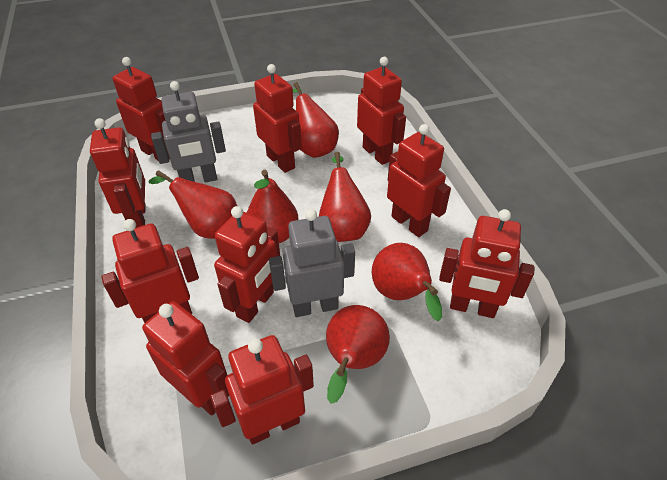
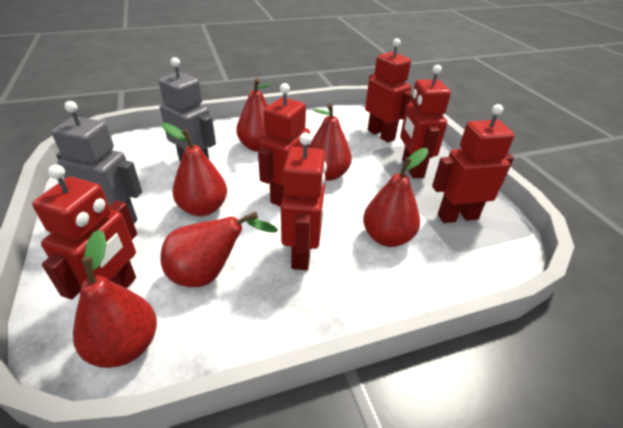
red robot: 10 -> 6

